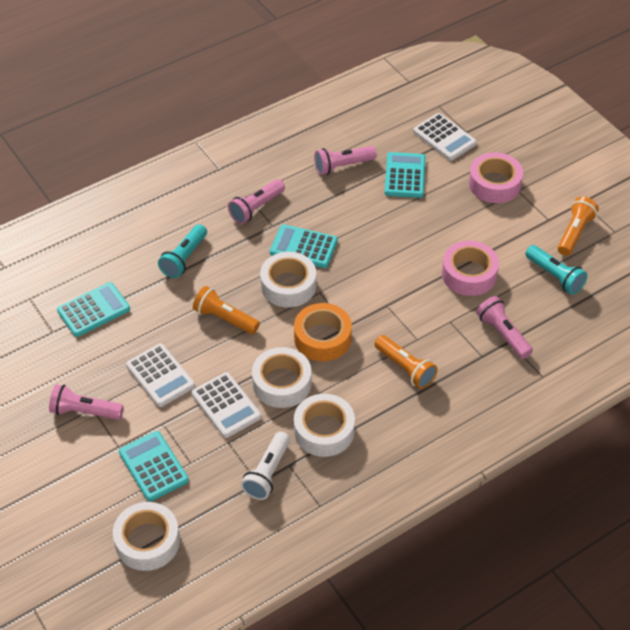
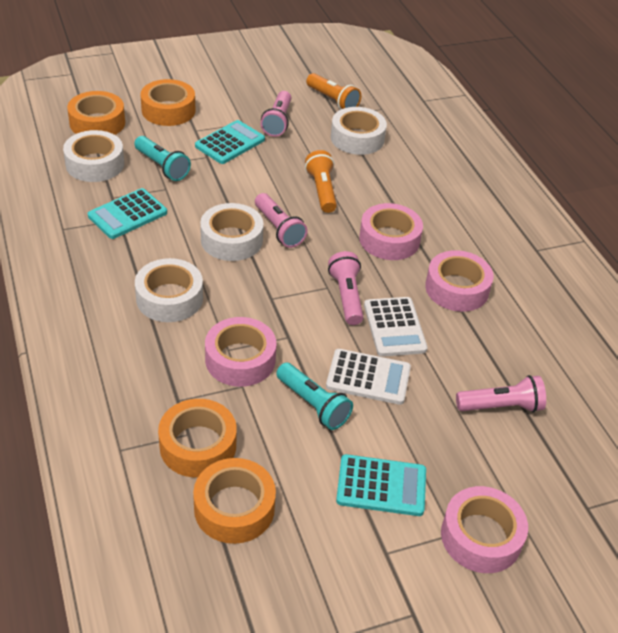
orange flashlight: 3 -> 2
orange tape: 1 -> 4
pink tape: 2 -> 4
turquoise calculator: 4 -> 3
white calculator: 3 -> 2
white flashlight: 1 -> 0

